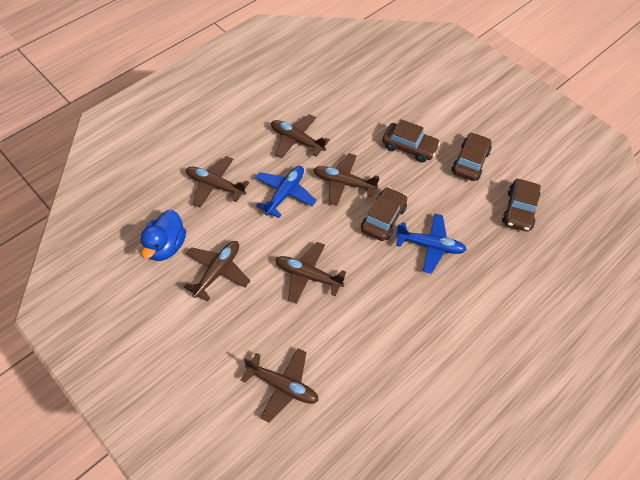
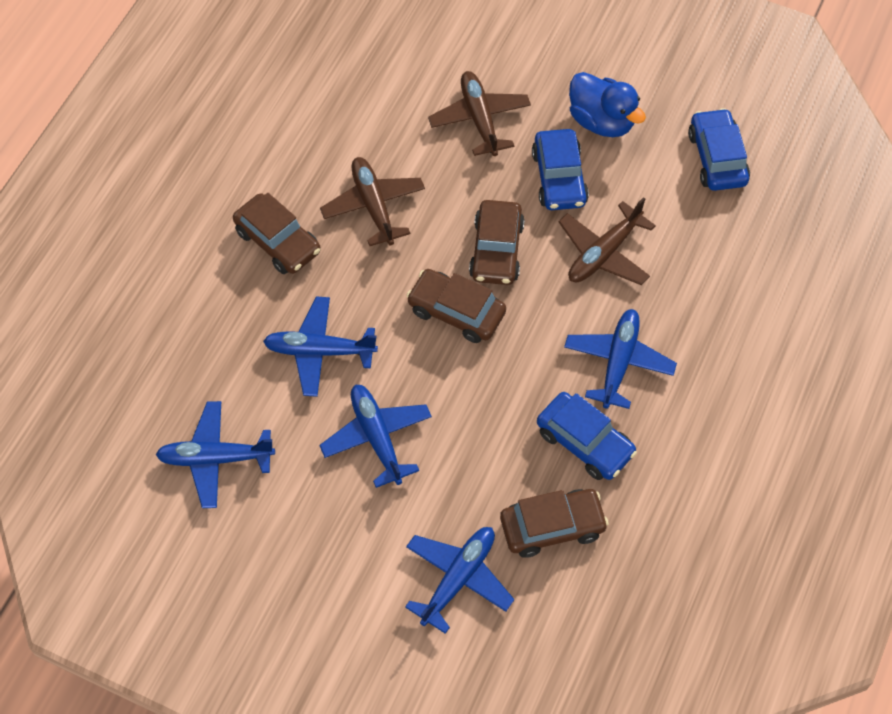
blue car: 0 -> 3
blue plane: 2 -> 5
brown plane: 6 -> 3

